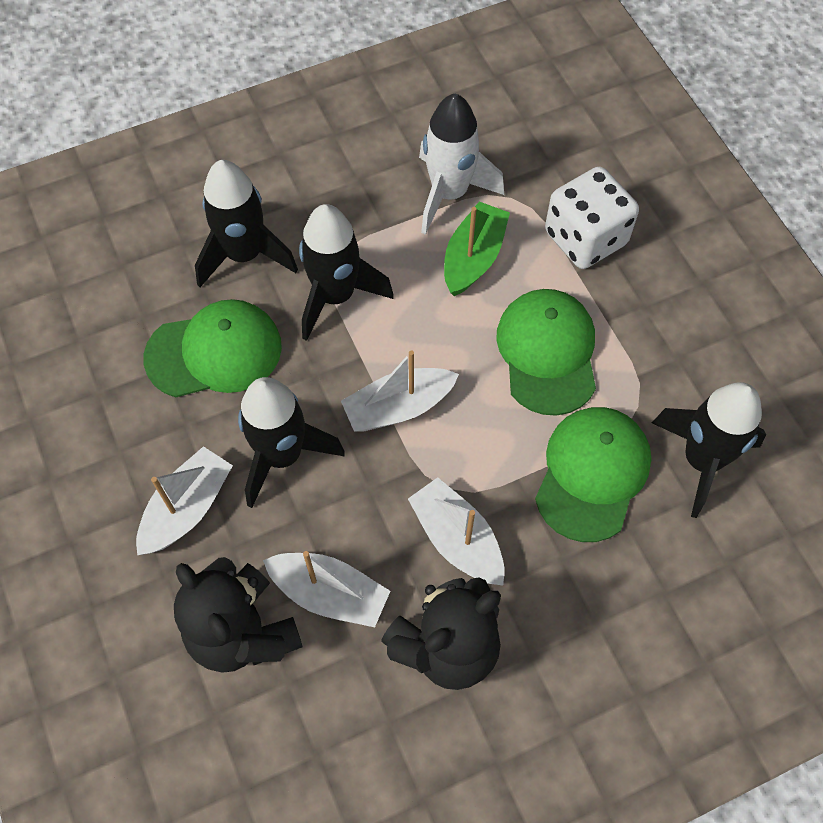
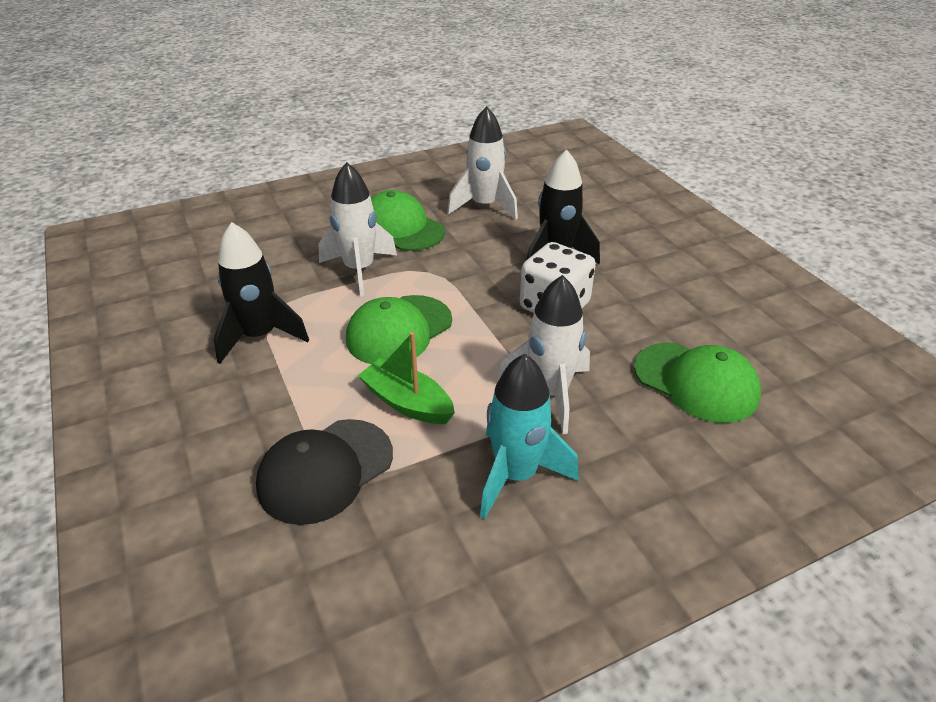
black cap: 0 -> 1
black rocket: 4 -> 2
black teddy bear: 2 -> 0
turquoise rocket: 0 -> 1
white boat: 4 -> 0
white rocket: 1 -> 3

